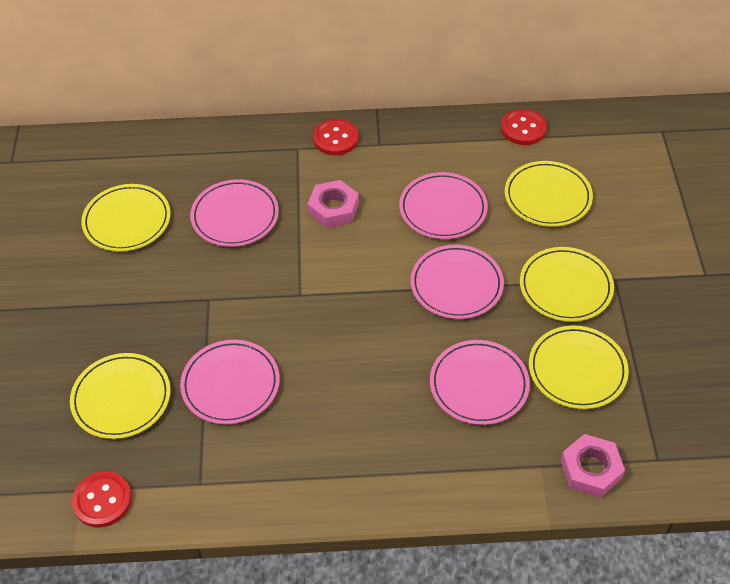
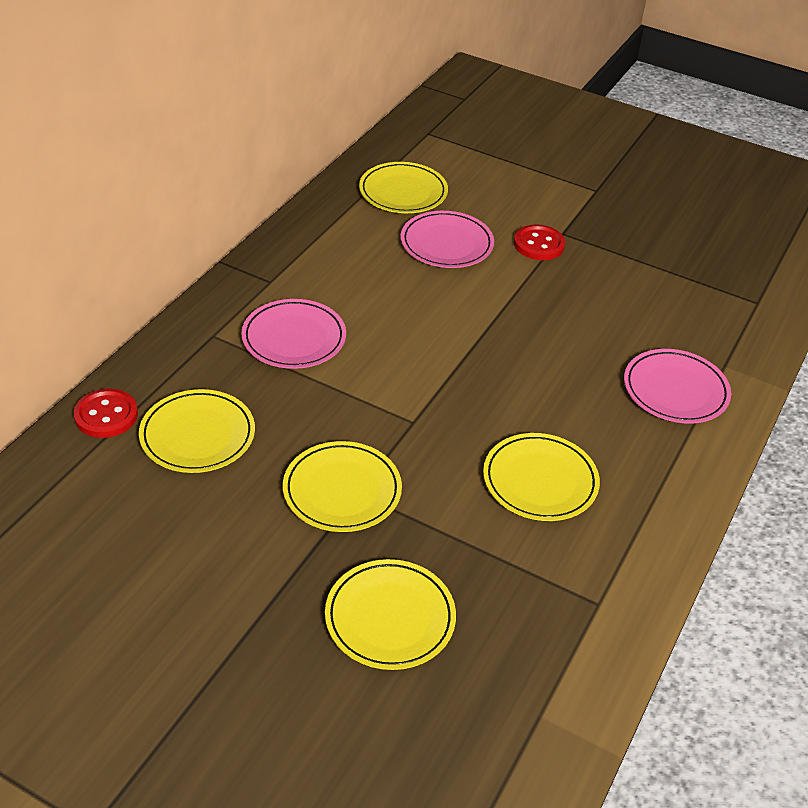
pink nut: 2 -> 0
pink plate: 5 -> 3
red button: 3 -> 2

